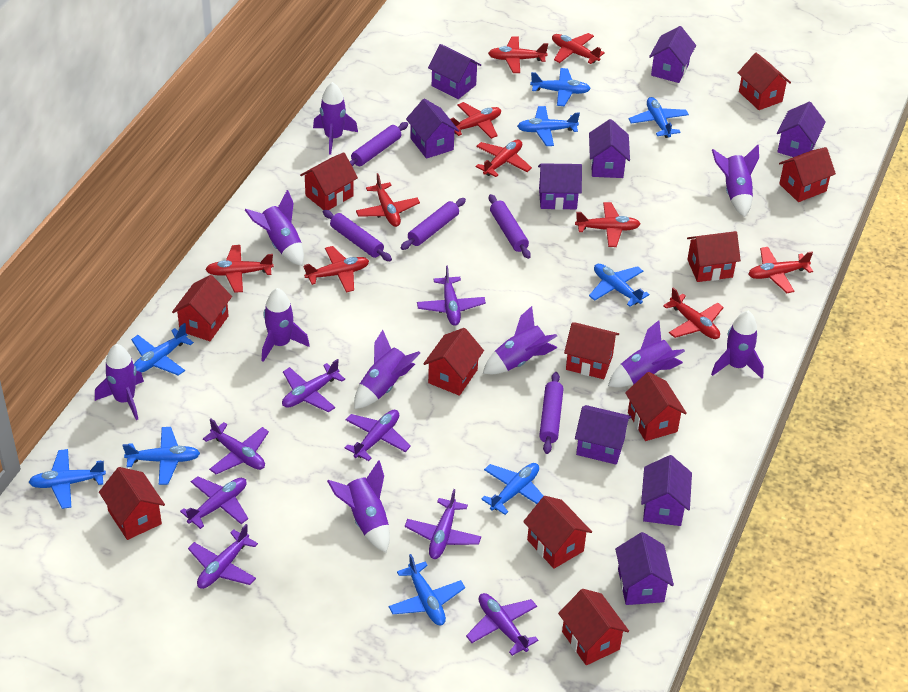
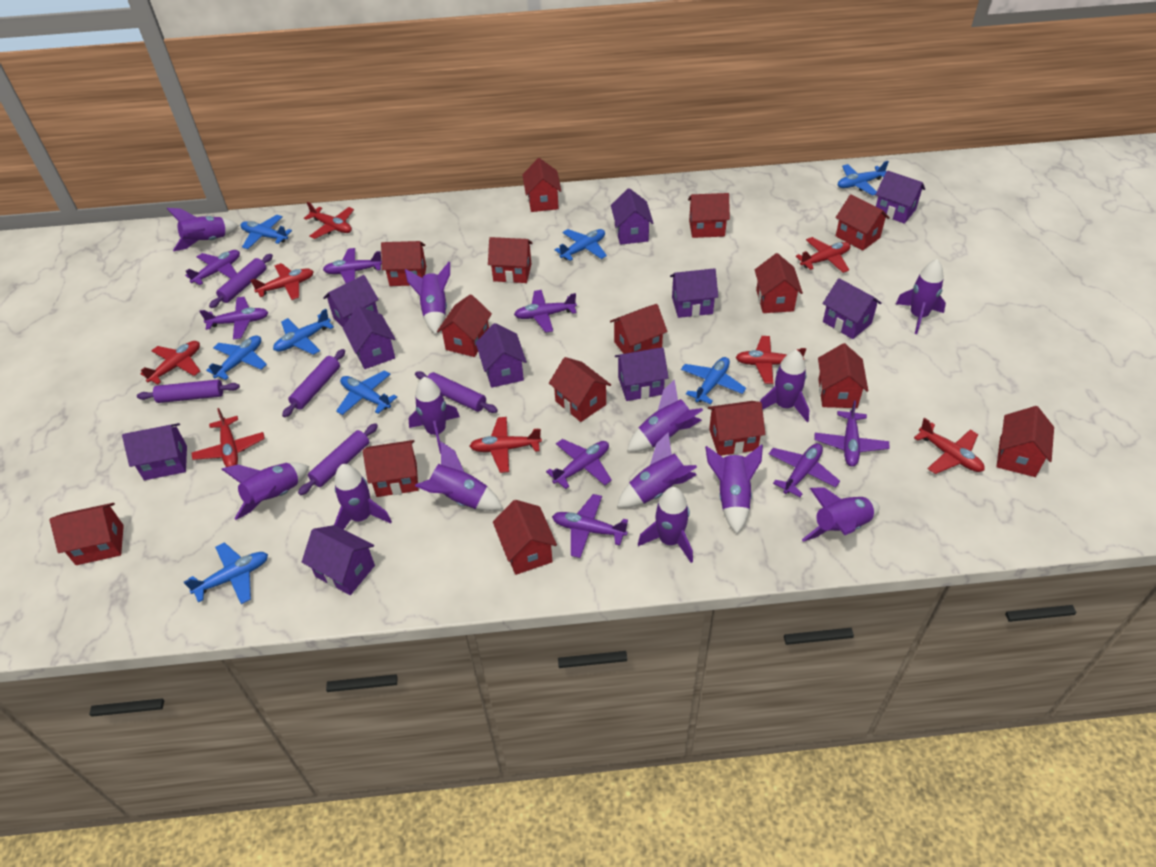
blue plane: 9 -> 8
purple house: 9 -> 10
purple rocket: 10 -> 13
red house: 11 -> 15
red plane: 10 -> 8

